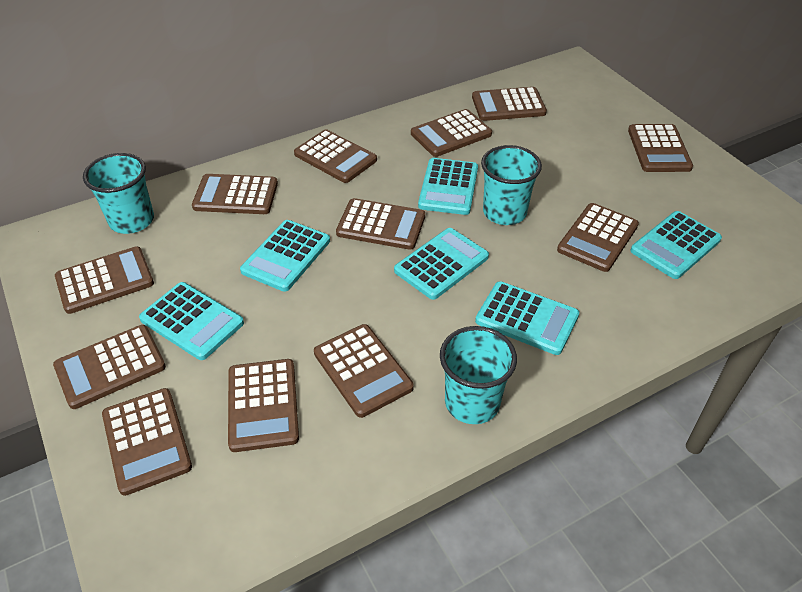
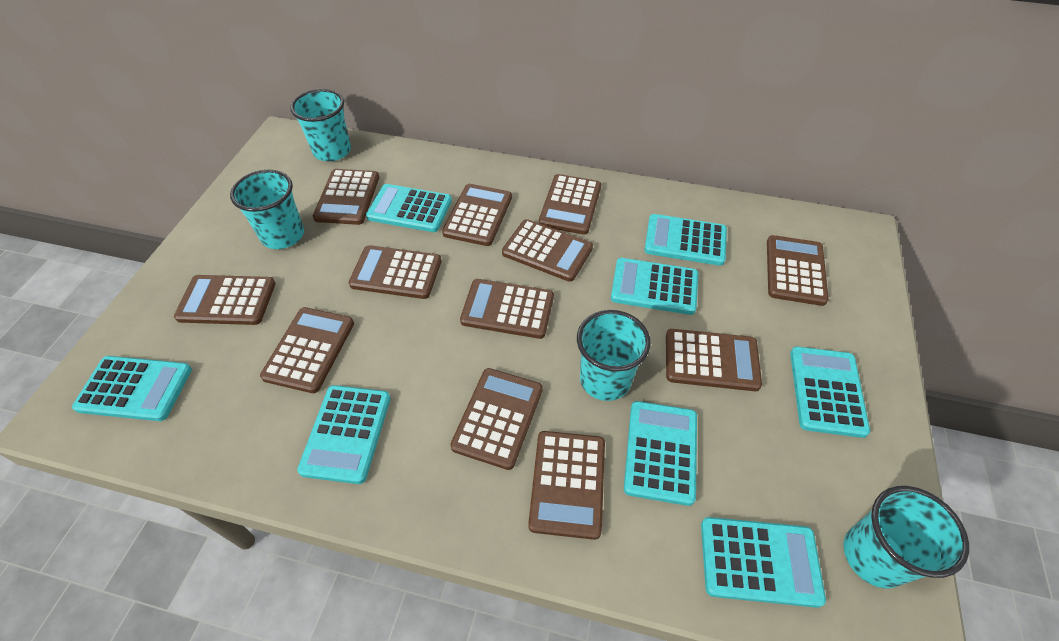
turquoise calculator: 6 -> 8
turquoise cup: 3 -> 4

